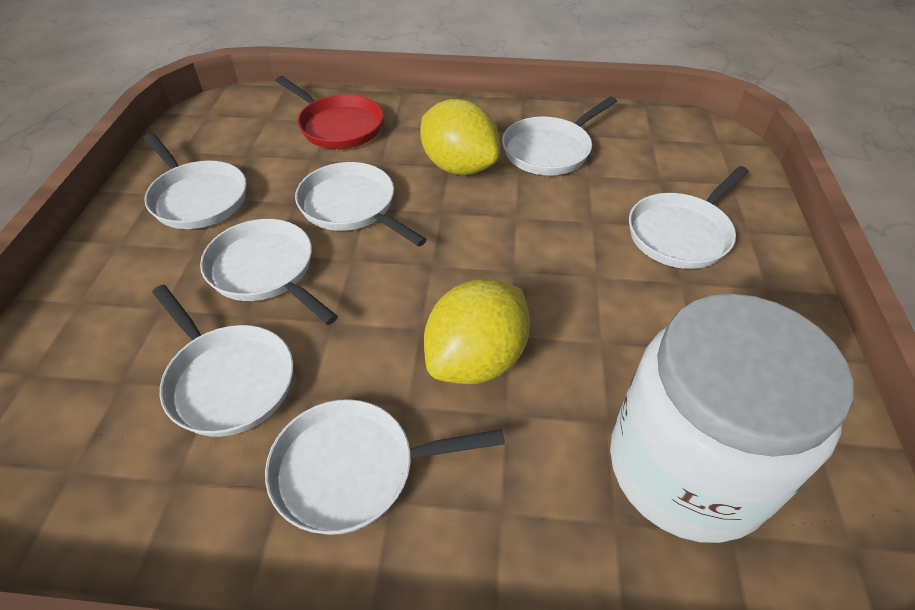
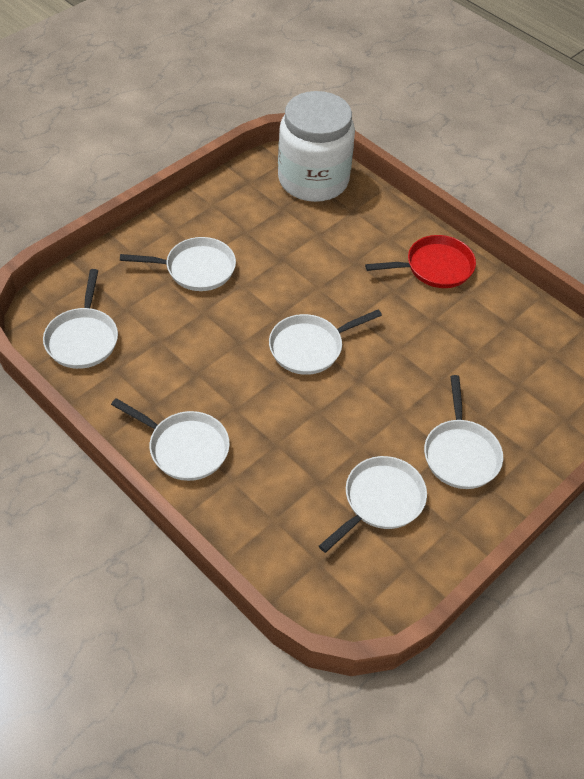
white pan: 7 -> 6
yellow lemon: 2 -> 0

